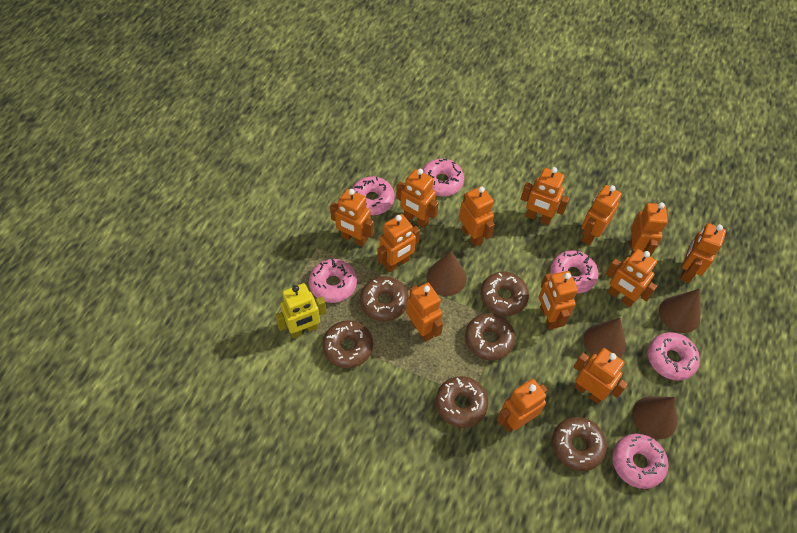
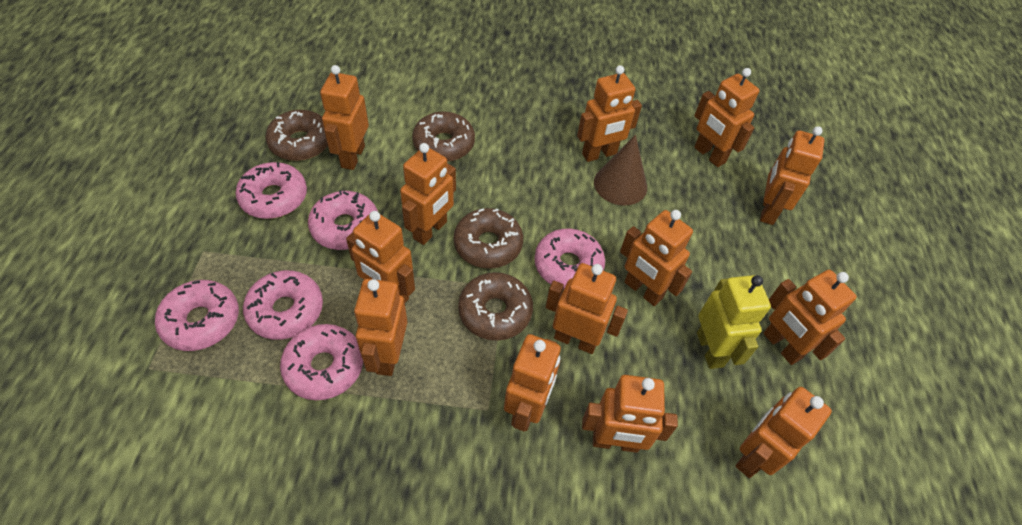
brown cone: 4 -> 1
brown donut: 6 -> 4

